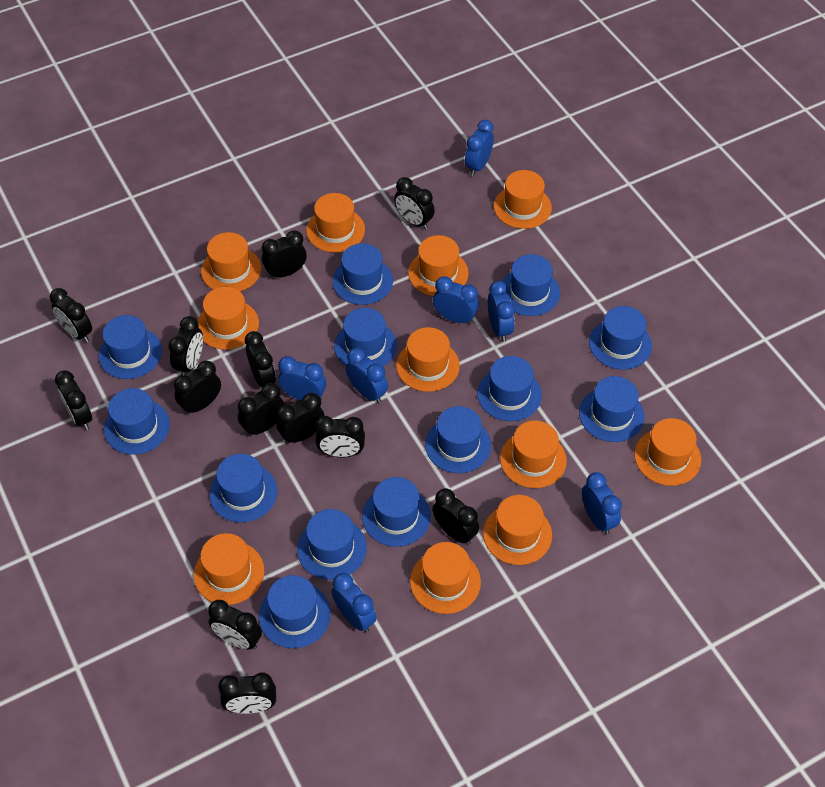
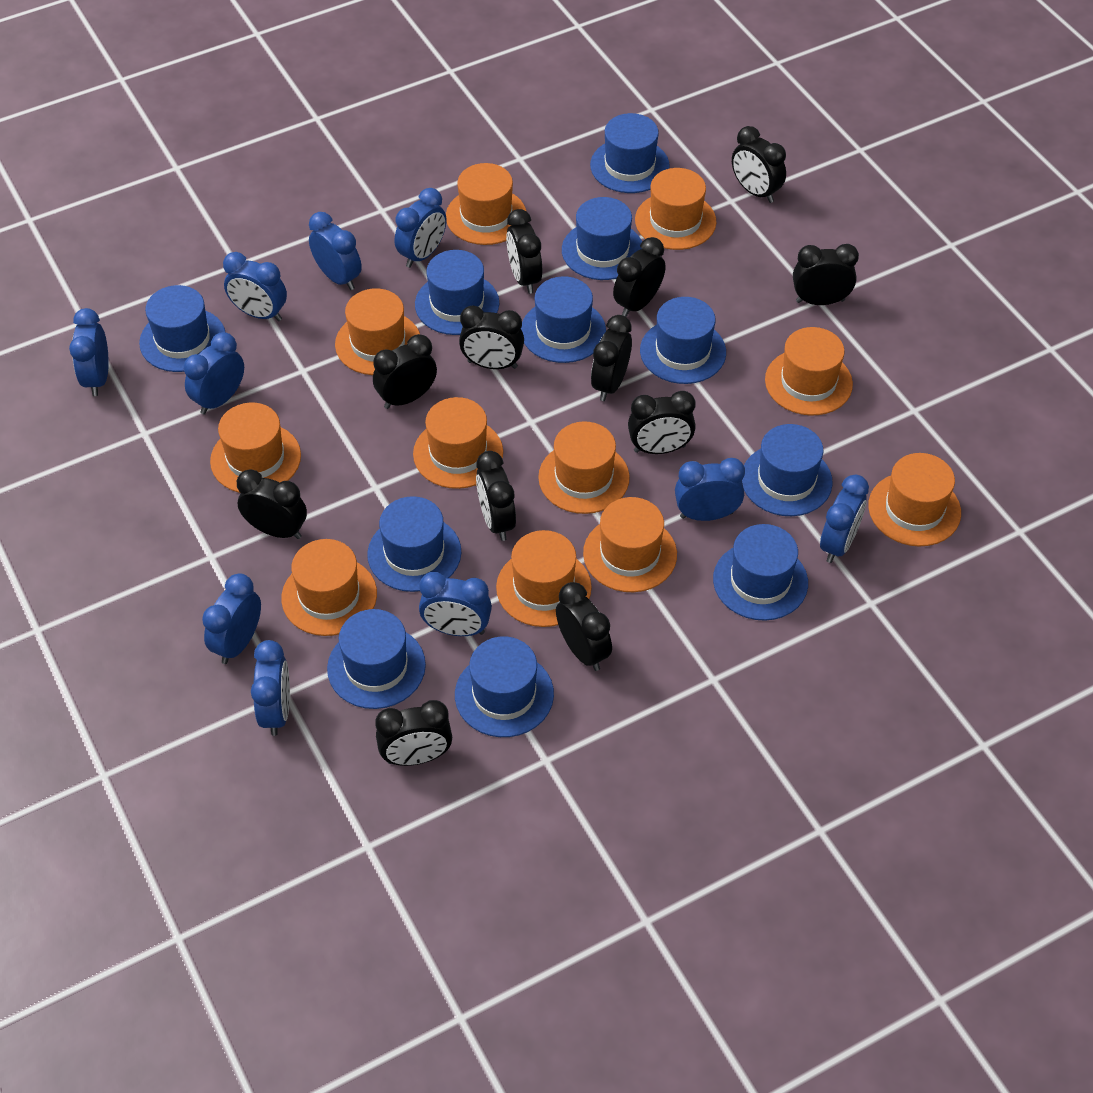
black clock: 13 -> 12
blue clock: 7 -> 10
blue hat: 13 -> 11

